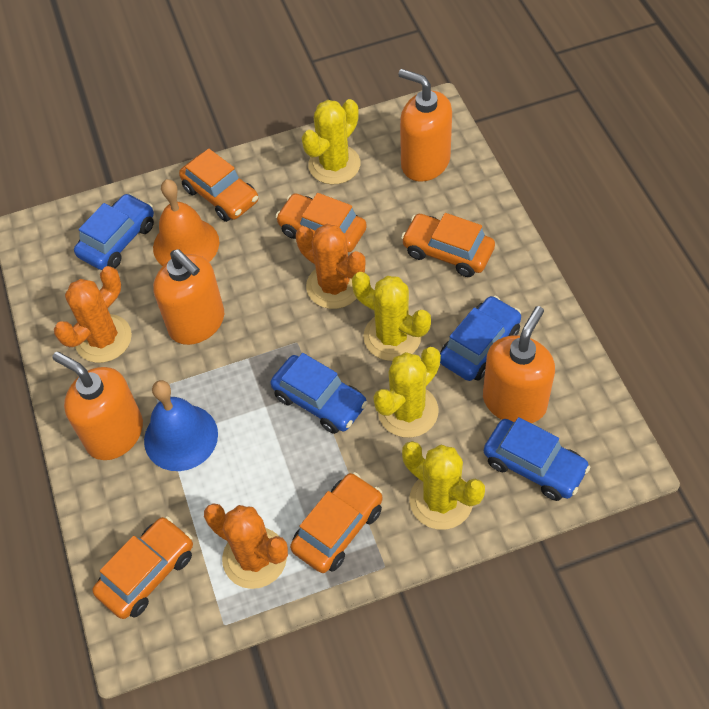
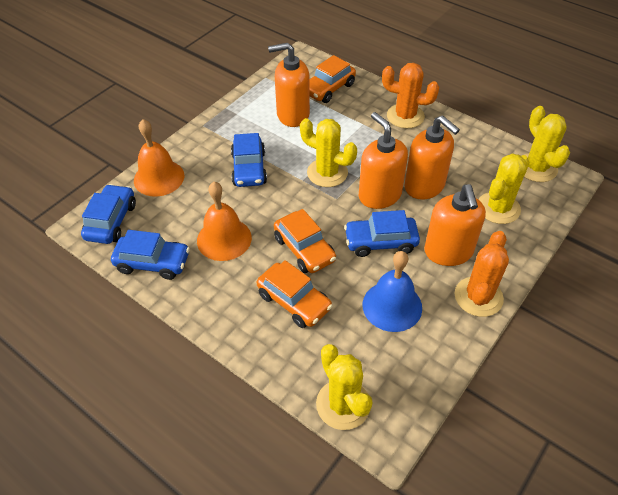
orange bell: 1 -> 2
orange cactus: 3 -> 2
orange car: 5 -> 3

